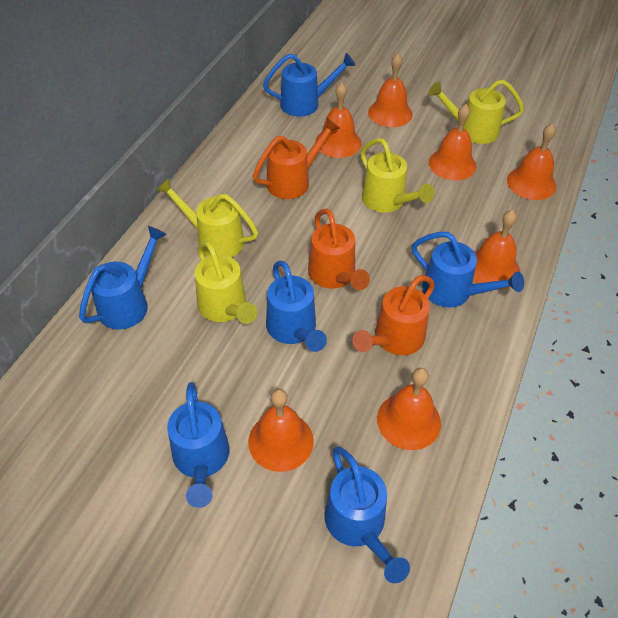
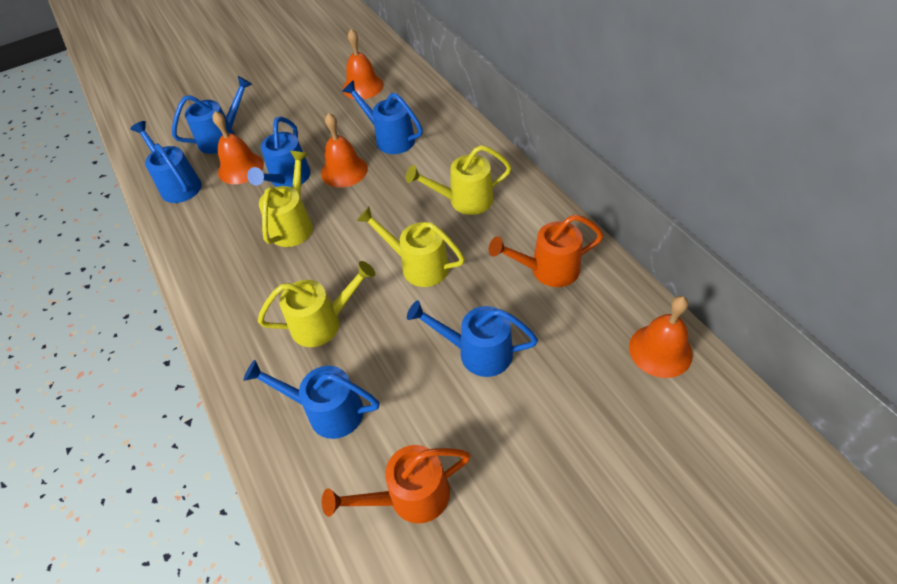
orange bell: 7 -> 4
orange watering can: 3 -> 2

